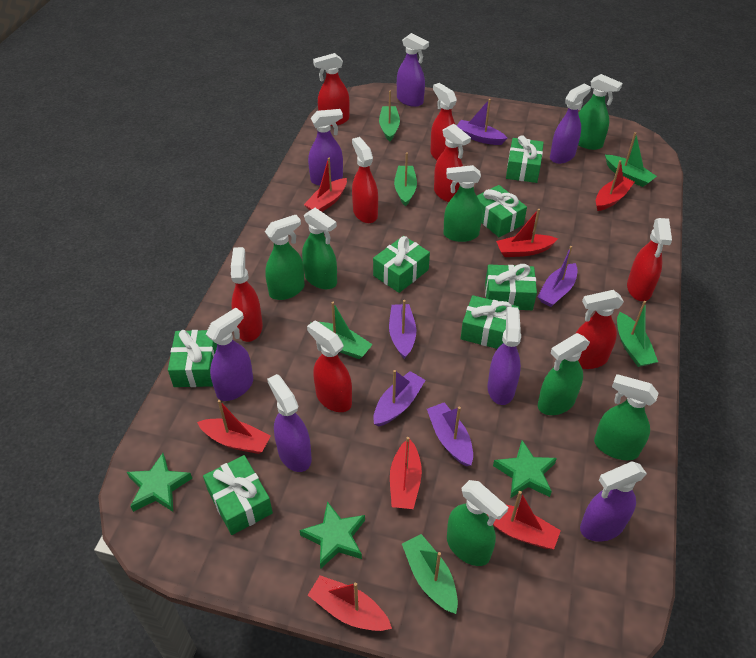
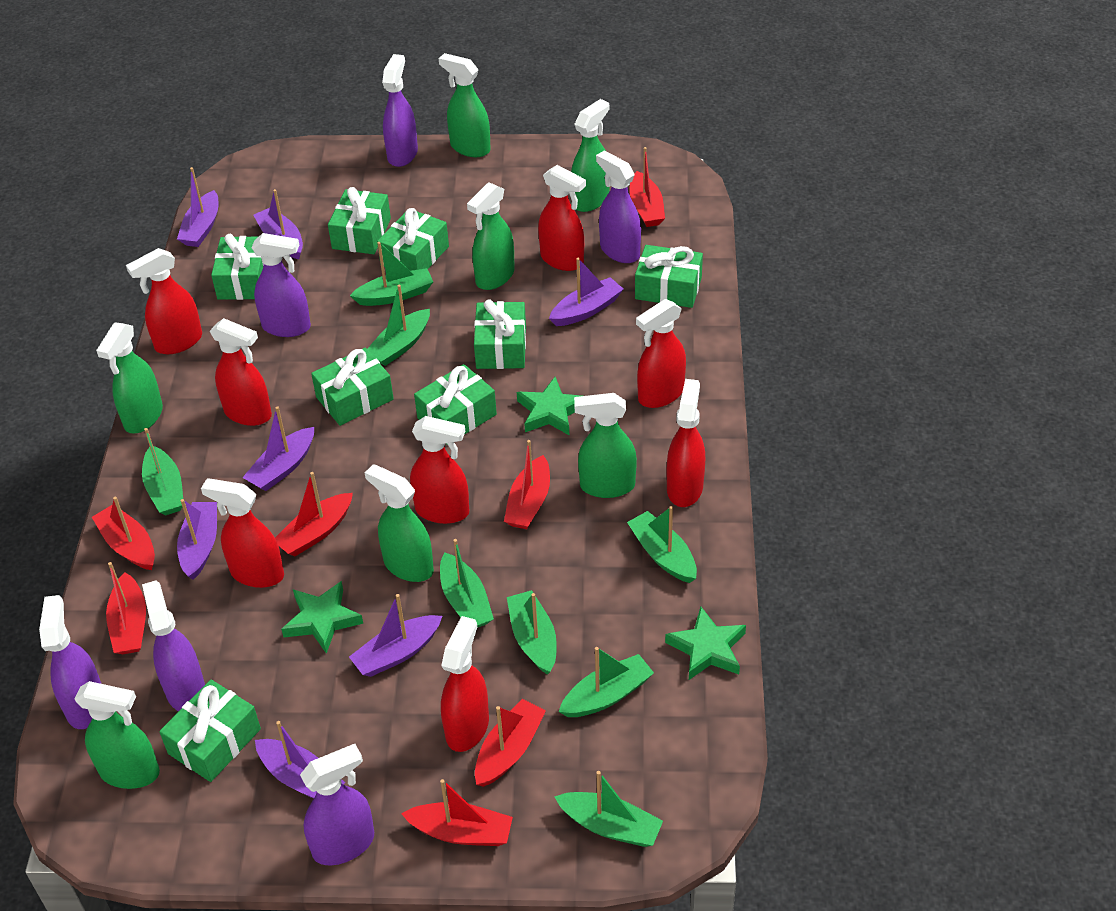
green boat: 6 -> 8
green gift: 7 -> 8
purple boat: 5 -> 7
purple spray bottle: 7 -> 6

